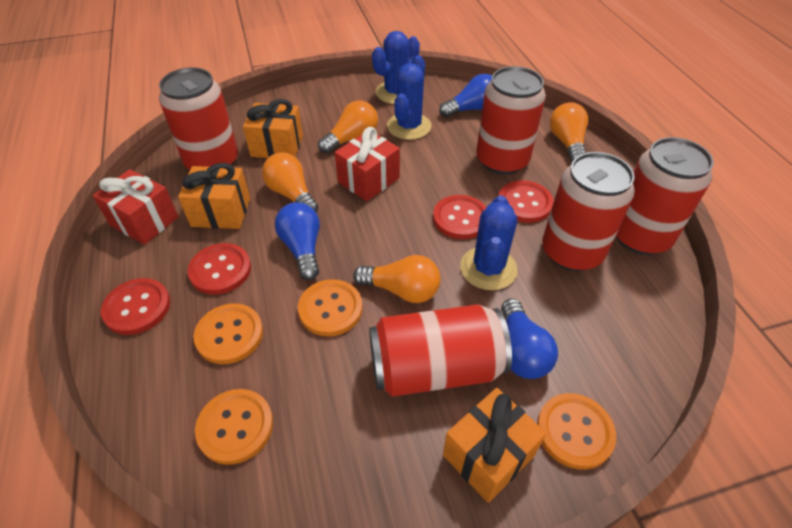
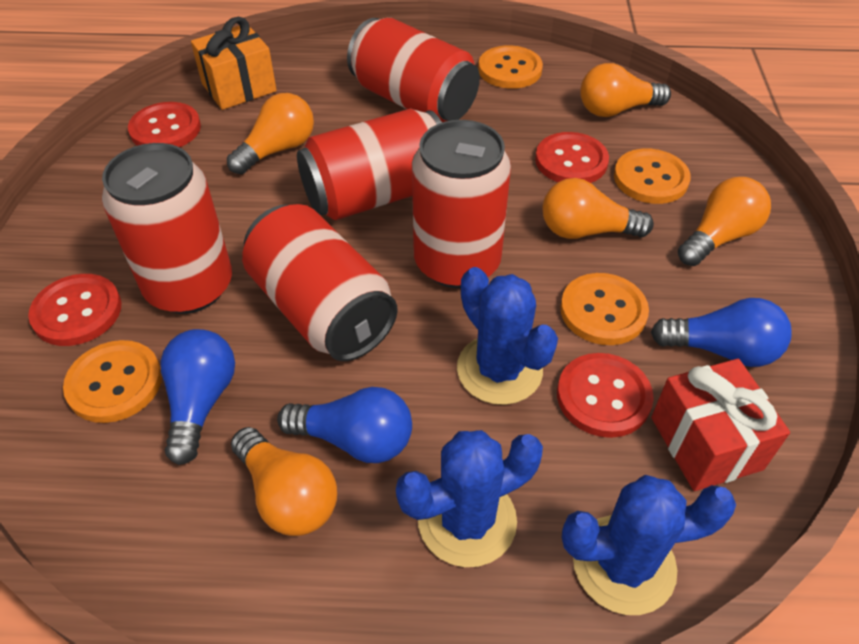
orange gift: 3 -> 1
orange light bulb: 4 -> 5
red gift: 2 -> 1

